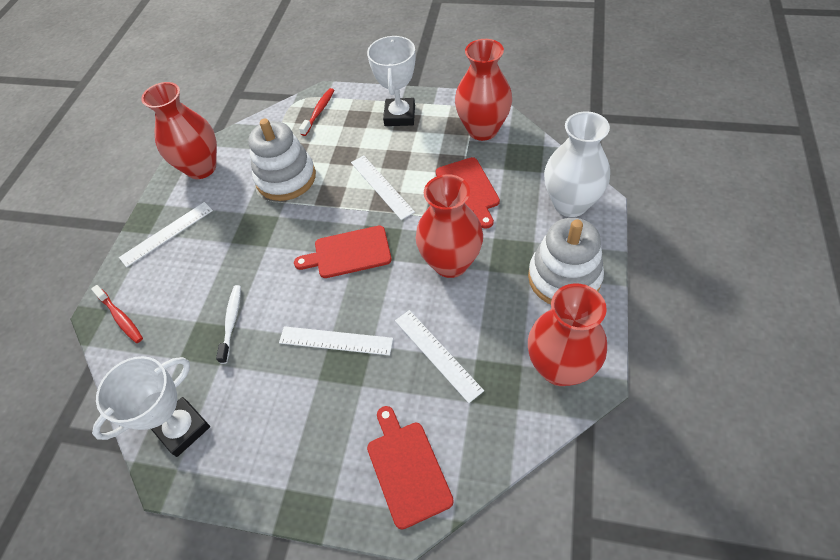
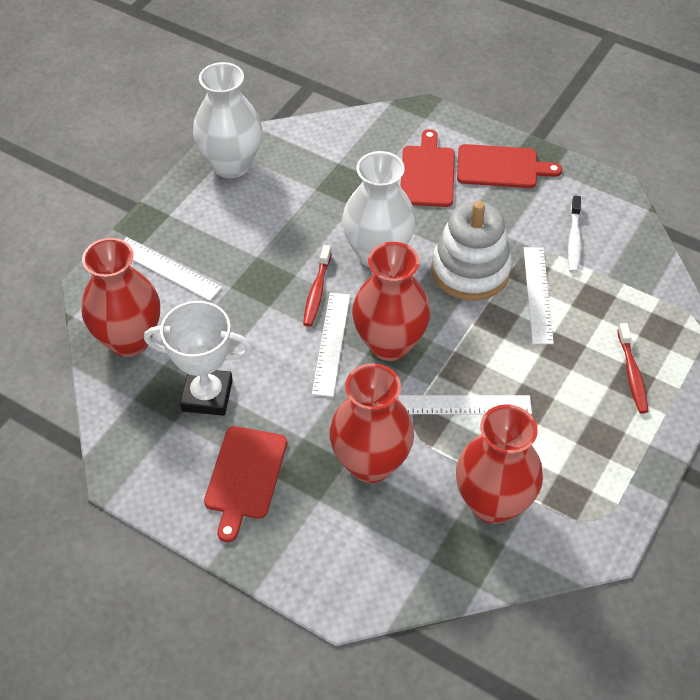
white stacking toy: 2 -> 1
white trophy: 2 -> 1
white vase: 1 -> 2

